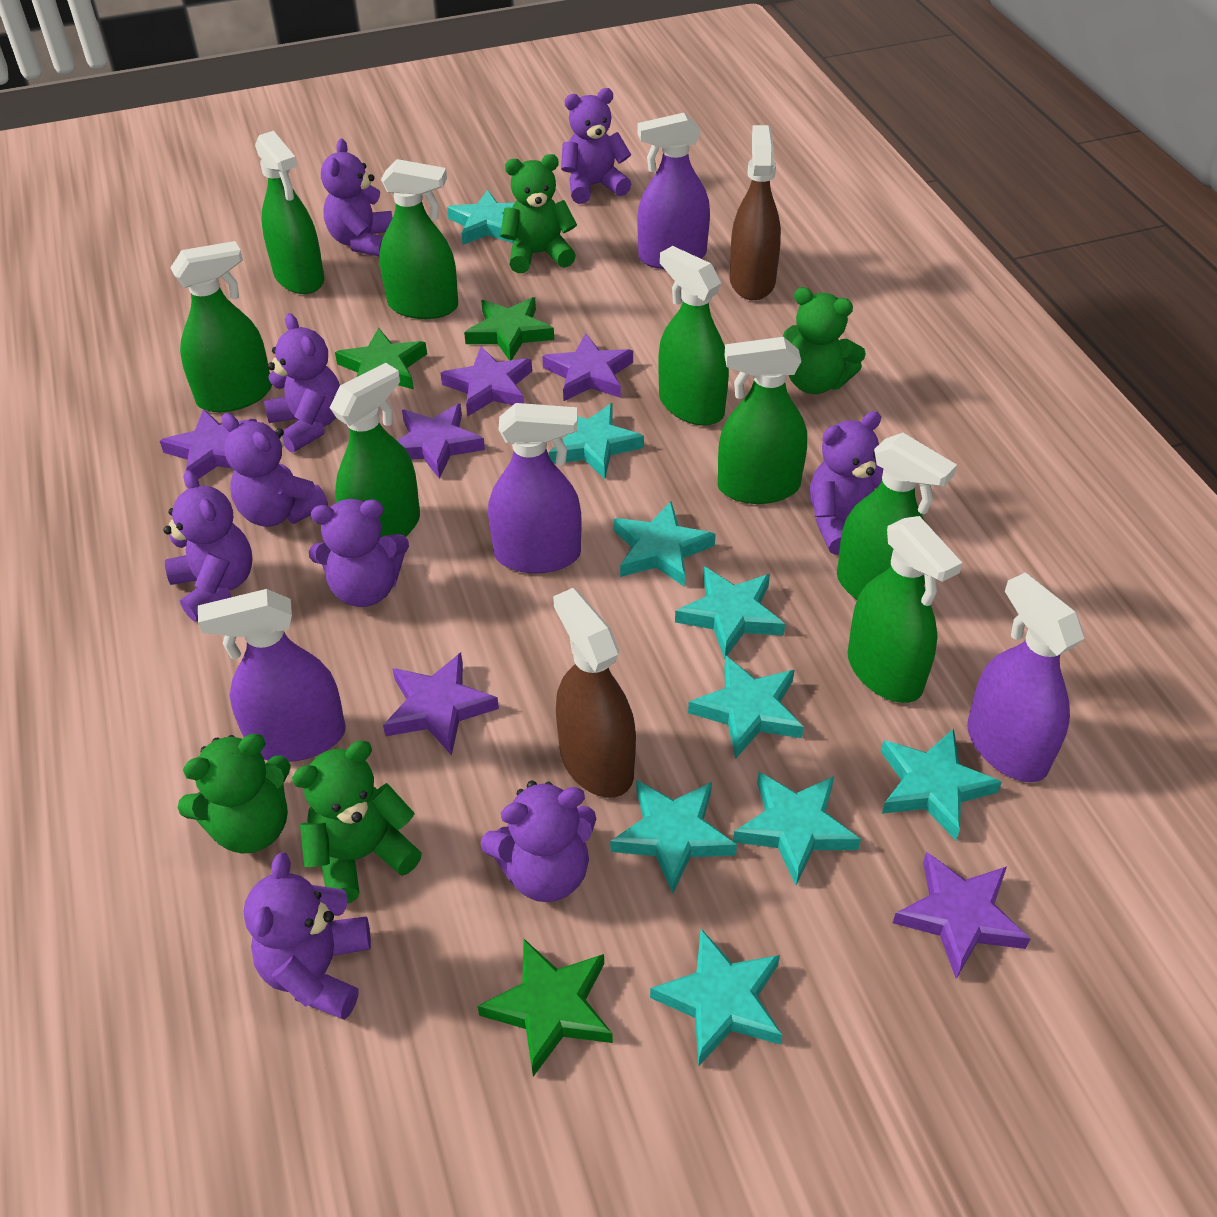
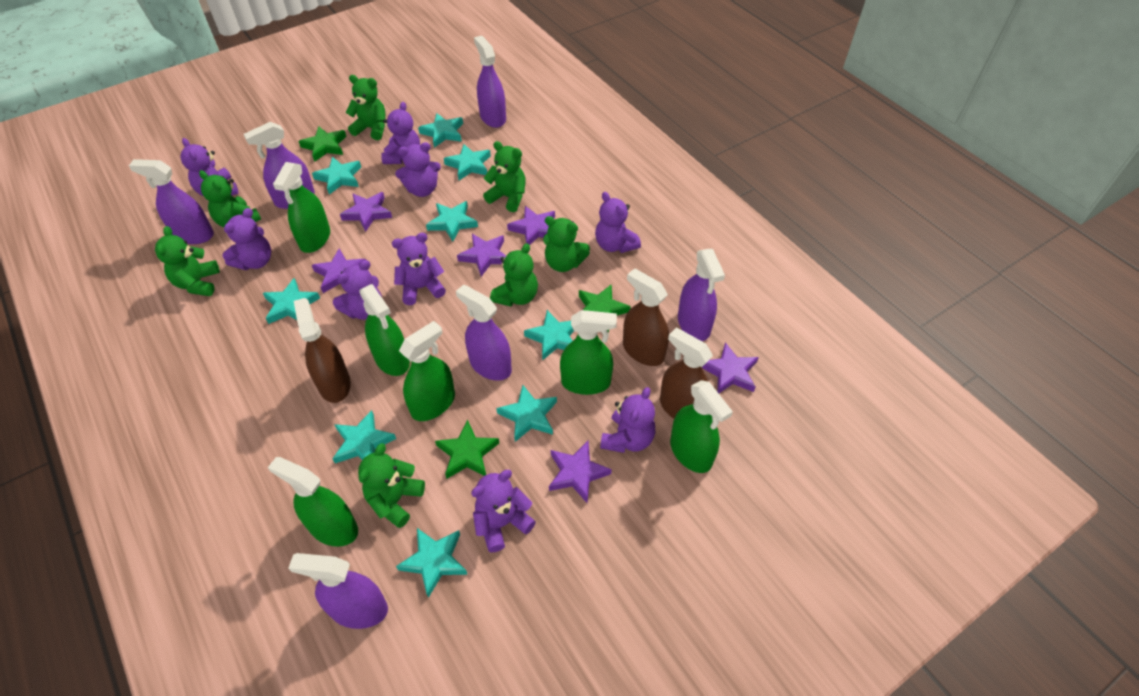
brown spray bottle: 2 -> 3
green spray bottle: 8 -> 6
green teddy bear: 4 -> 7
purple spray bottle: 4 -> 6

